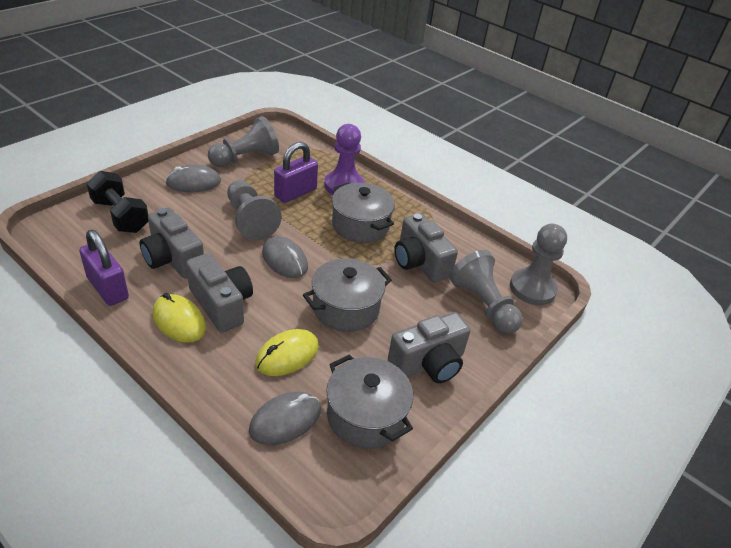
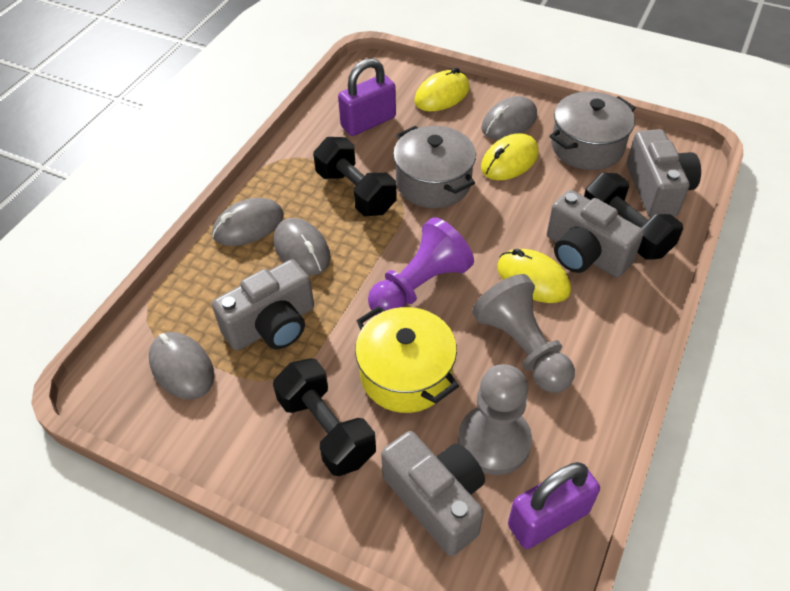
black dumbbell: 1 -> 3
grey mouse: 3 -> 4
grey pawn: 4 -> 2
grey pot: 3 -> 2
yellow mouse: 2 -> 3
yellow pot: 0 -> 1

